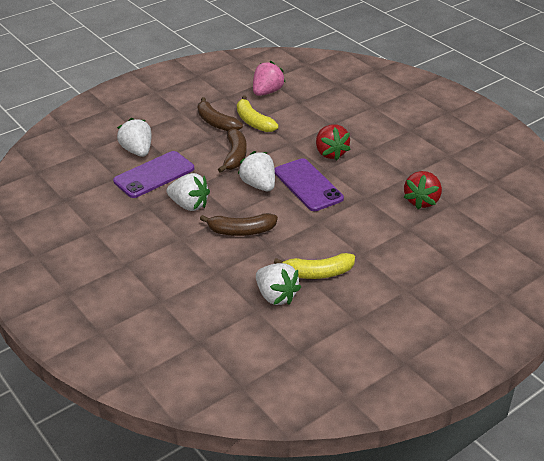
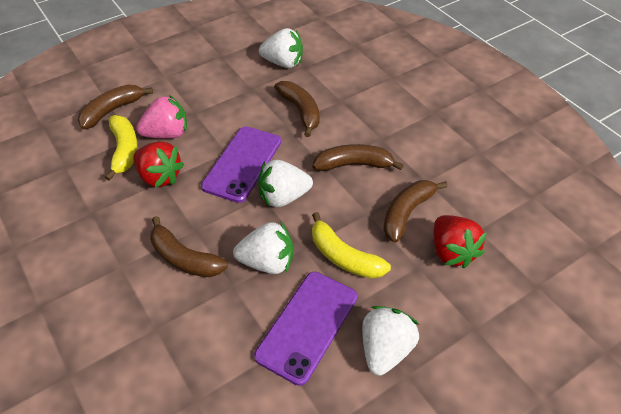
brown banana: 3 -> 5

